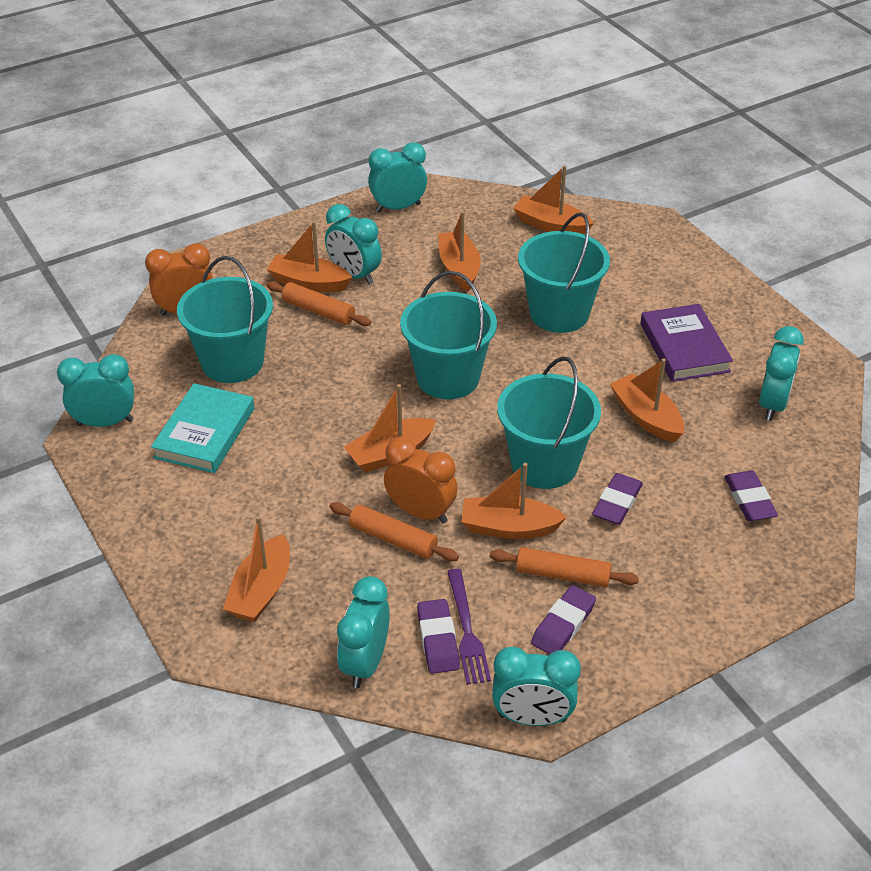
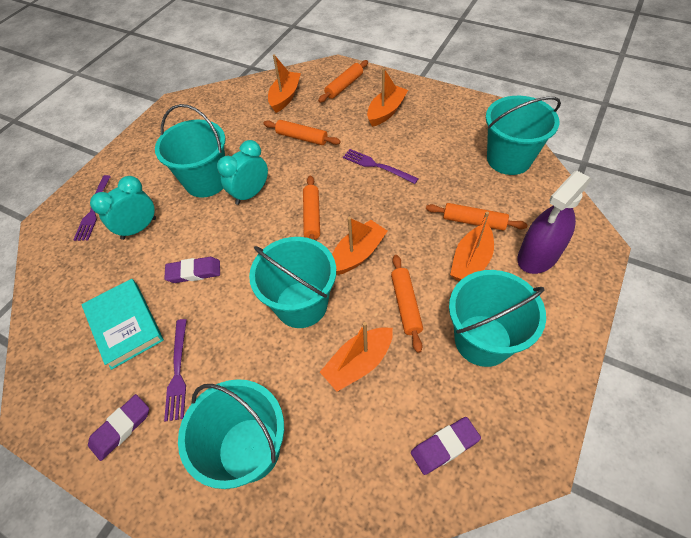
orange boat: 7 -> 5
orange clock: 2 -> 0
orange rolling pin: 3 -> 5
purple book: 1 -> 0
purple eraser: 4 -> 3
purple fork: 1 -> 3
purple spray bottle: 0 -> 1
turquoise bucket: 4 -> 5
turquoise clock: 6 -> 2

